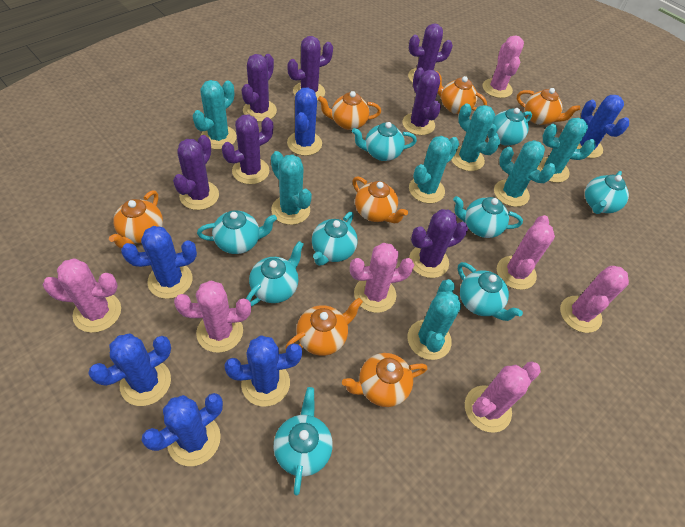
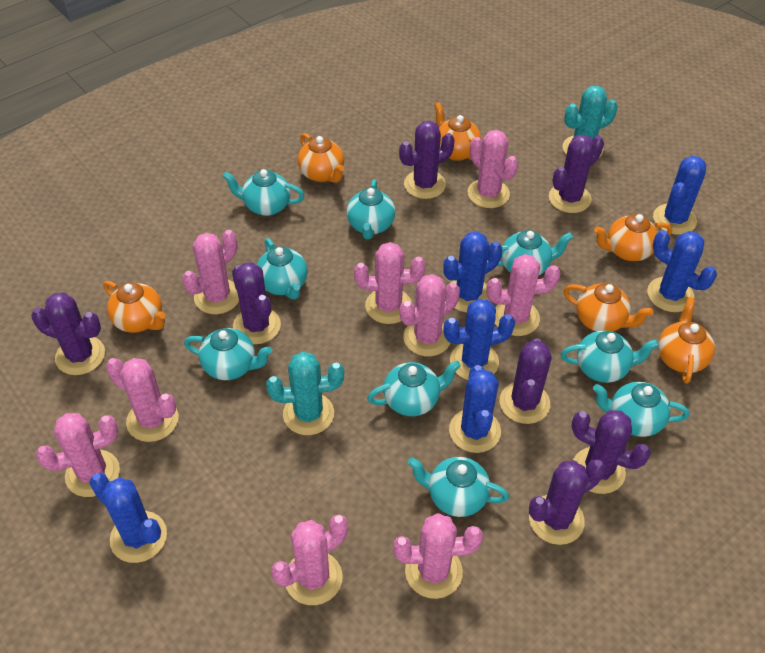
orange teapot: 7 -> 6
pink cactus: 7 -> 9
turquoise cactus: 7 -> 2

